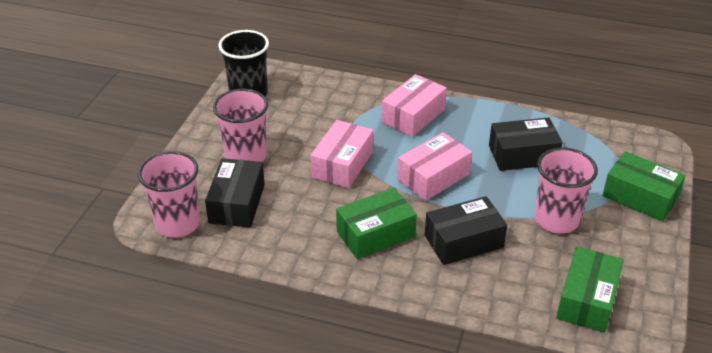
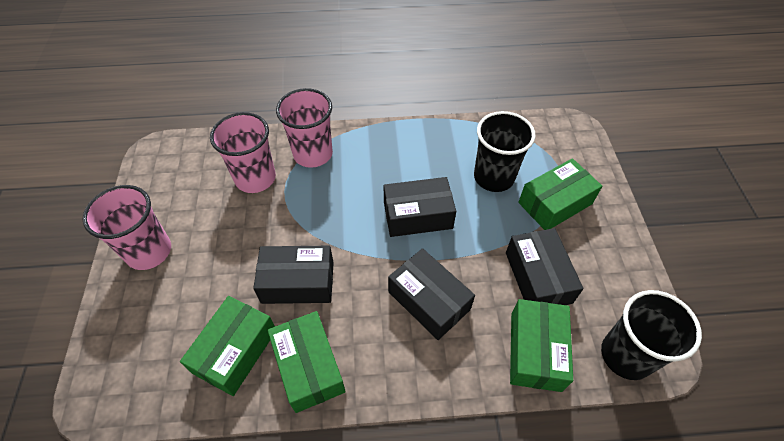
black box: 3 -> 4
black cup: 1 -> 2
green box: 3 -> 4
pink box: 3 -> 0

